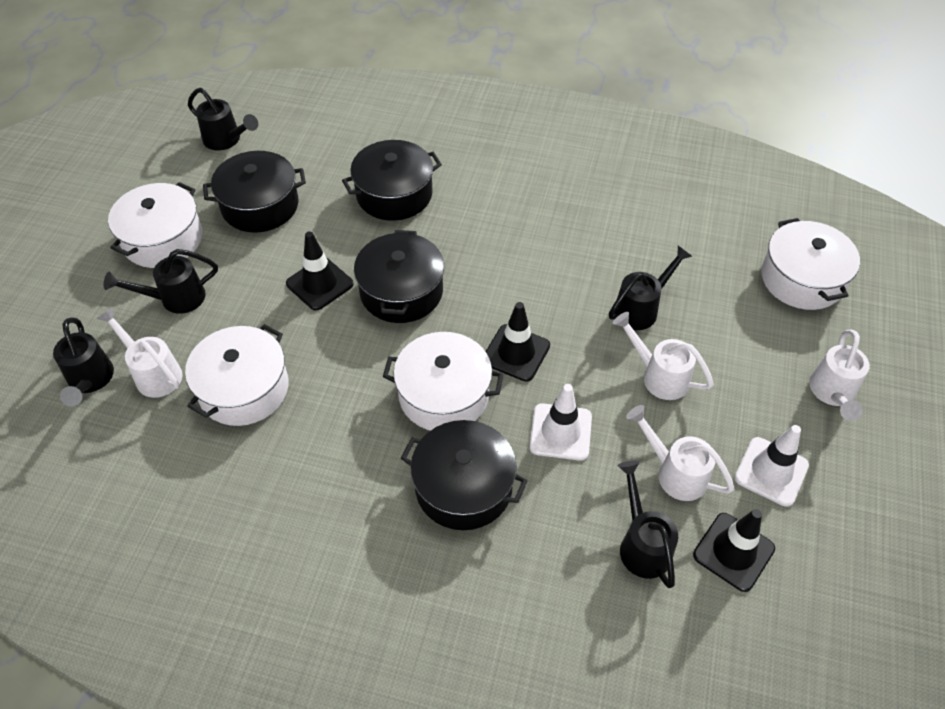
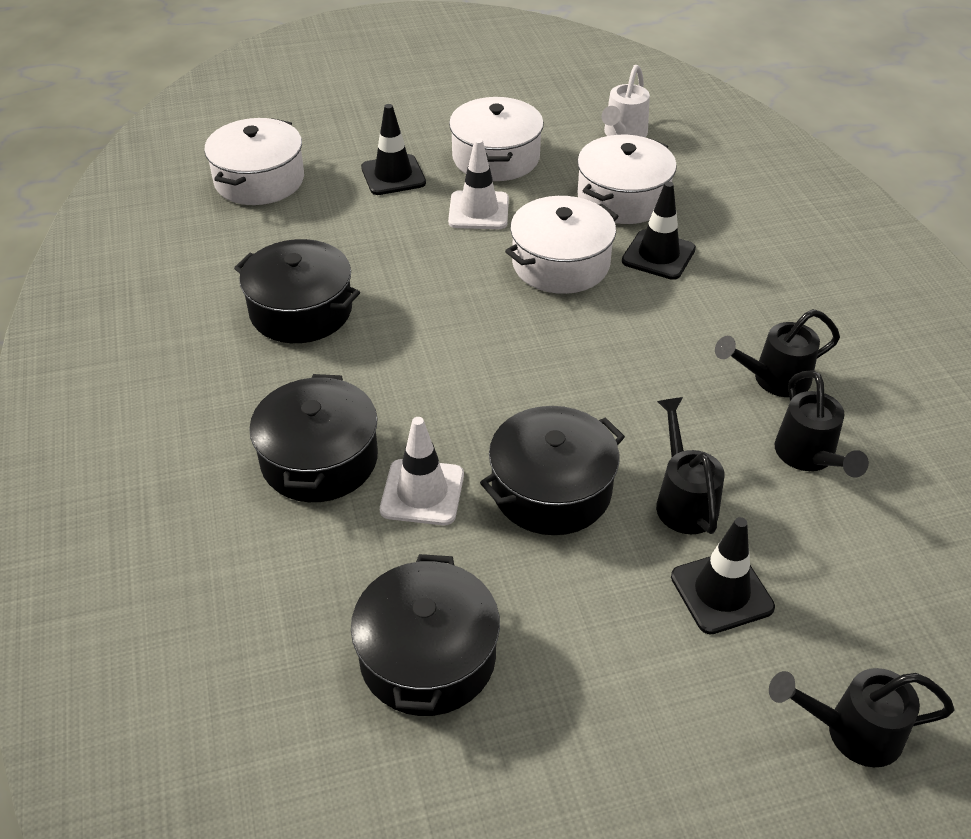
black watering can: 5 -> 4
white watering can: 4 -> 1

